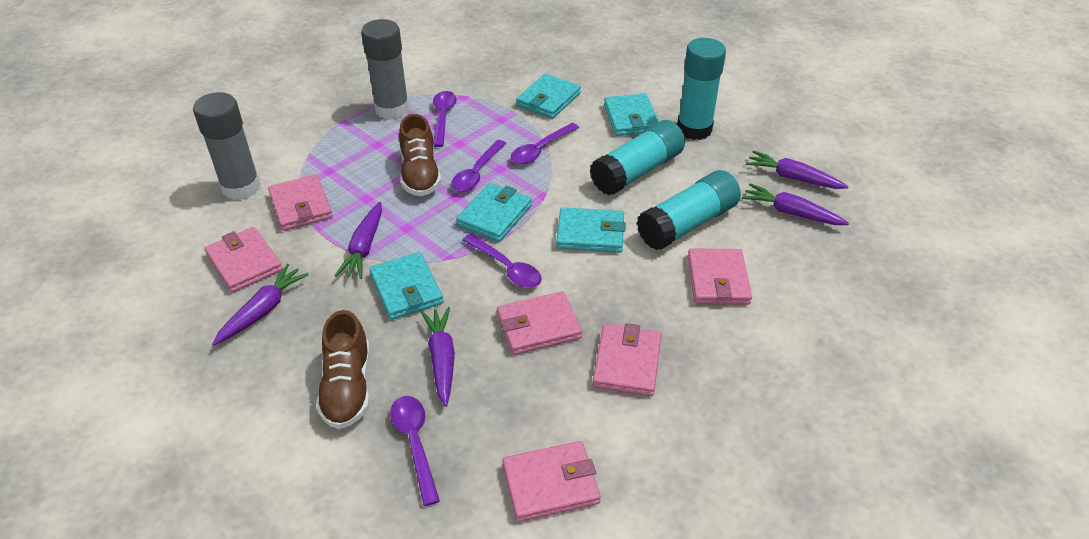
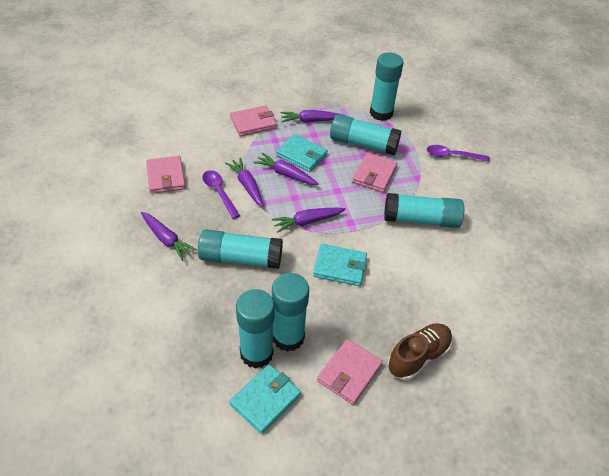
brown shoe: 2 -> 1
grey glue stick: 2 -> 0
pink wallet: 6 -> 4
purple spoon: 5 -> 2
turquoise glue stick: 3 -> 6
turquoise wallet: 5 -> 3

